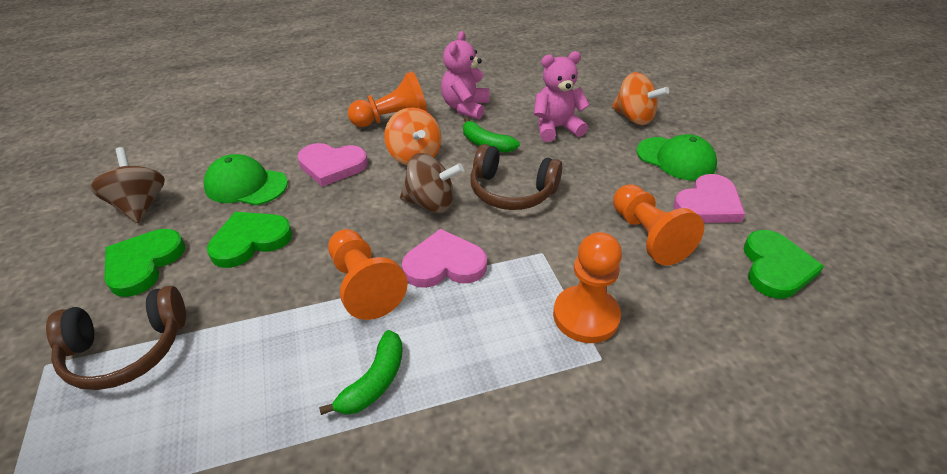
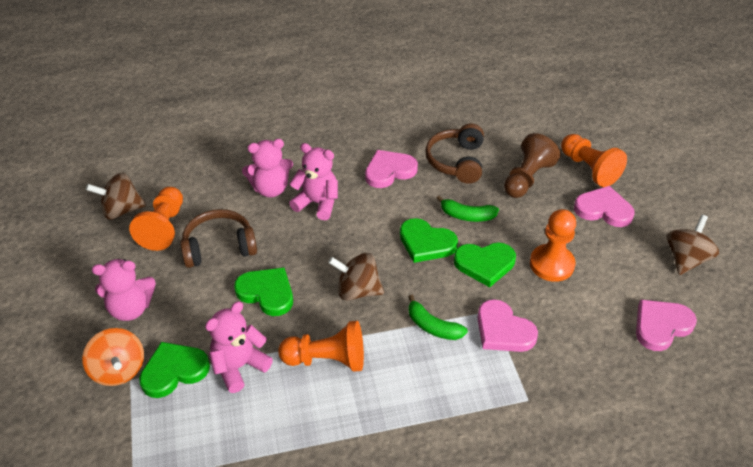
brown pawn: 0 -> 1
brown spinning top: 2 -> 3
green cap: 2 -> 0
green heart: 3 -> 4
orange spinning top: 2 -> 1
pink heart: 3 -> 4
pink teddy bear: 2 -> 4

